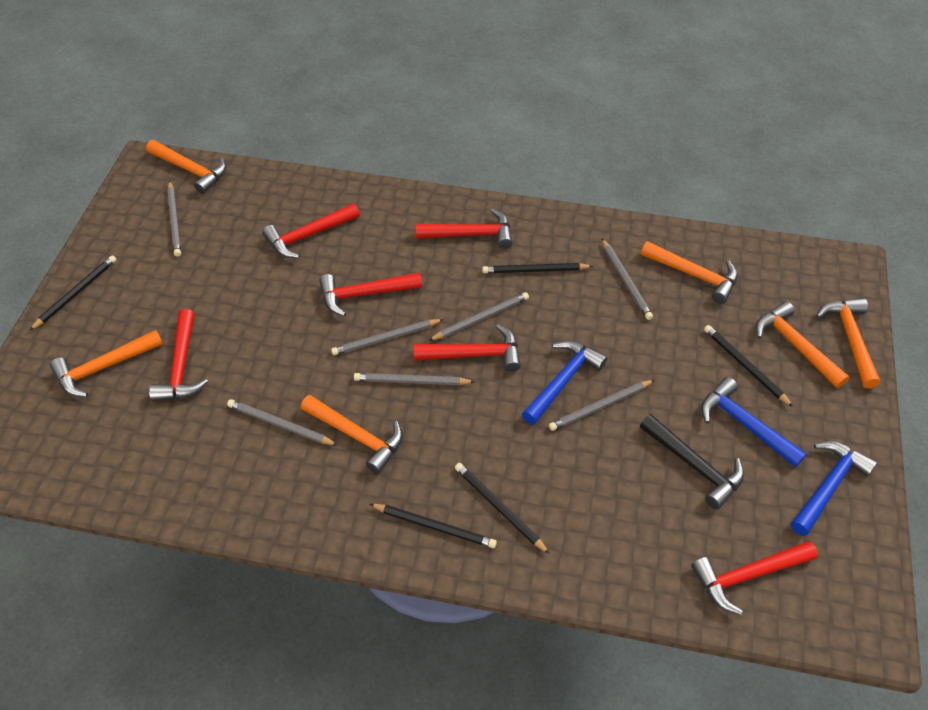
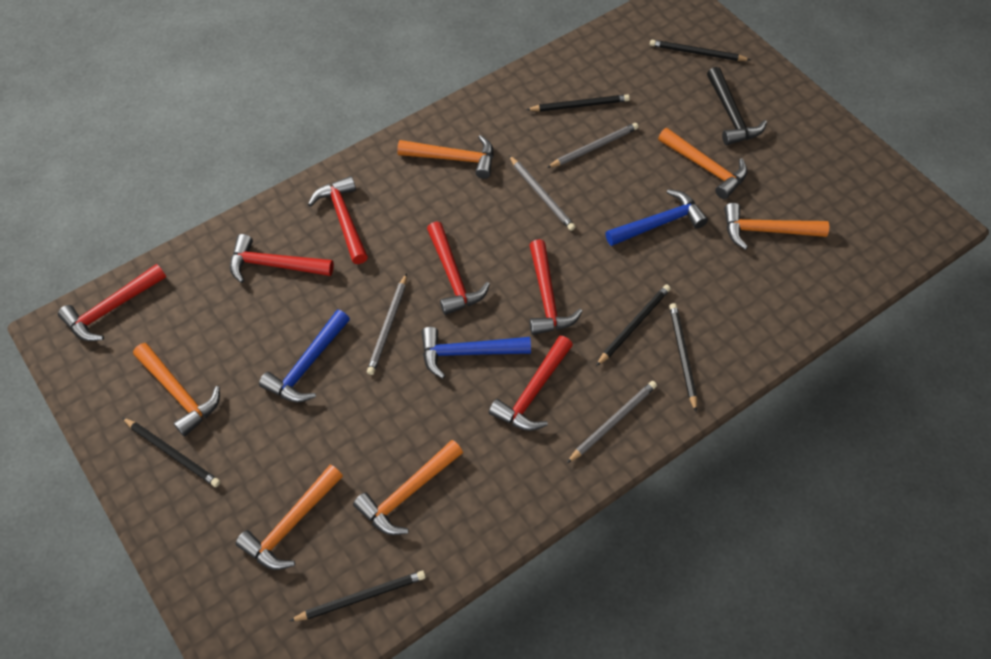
black pencil: 5 -> 6
grey pencil: 7 -> 4

